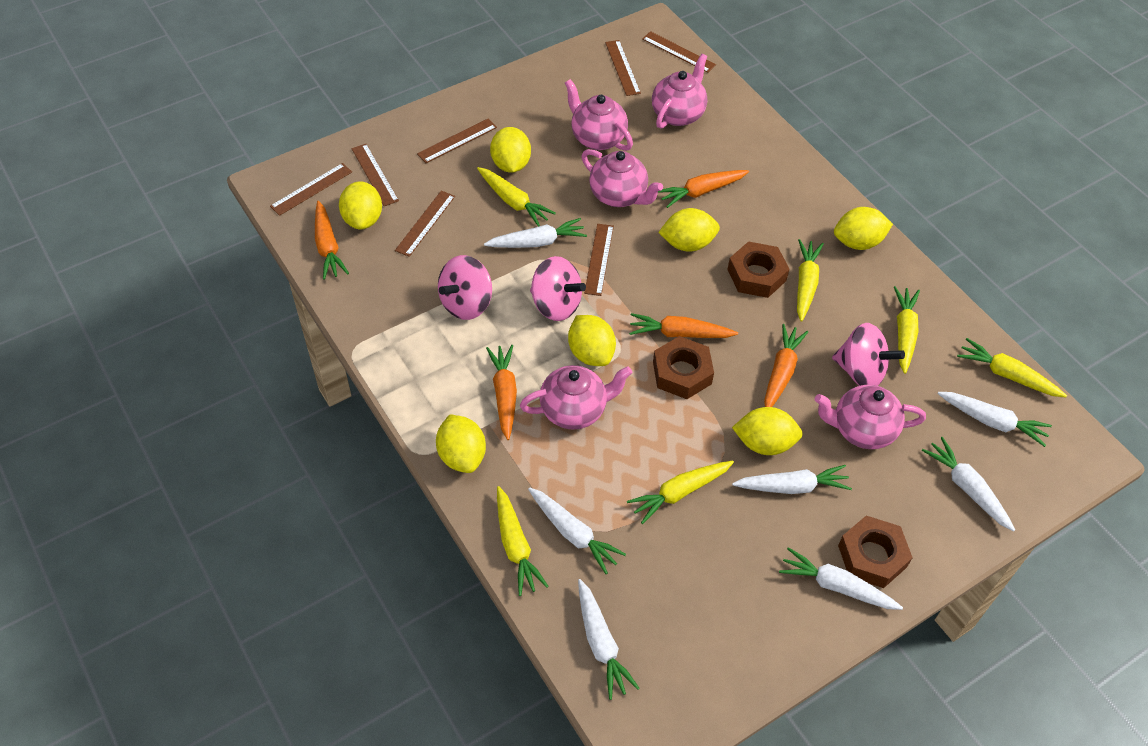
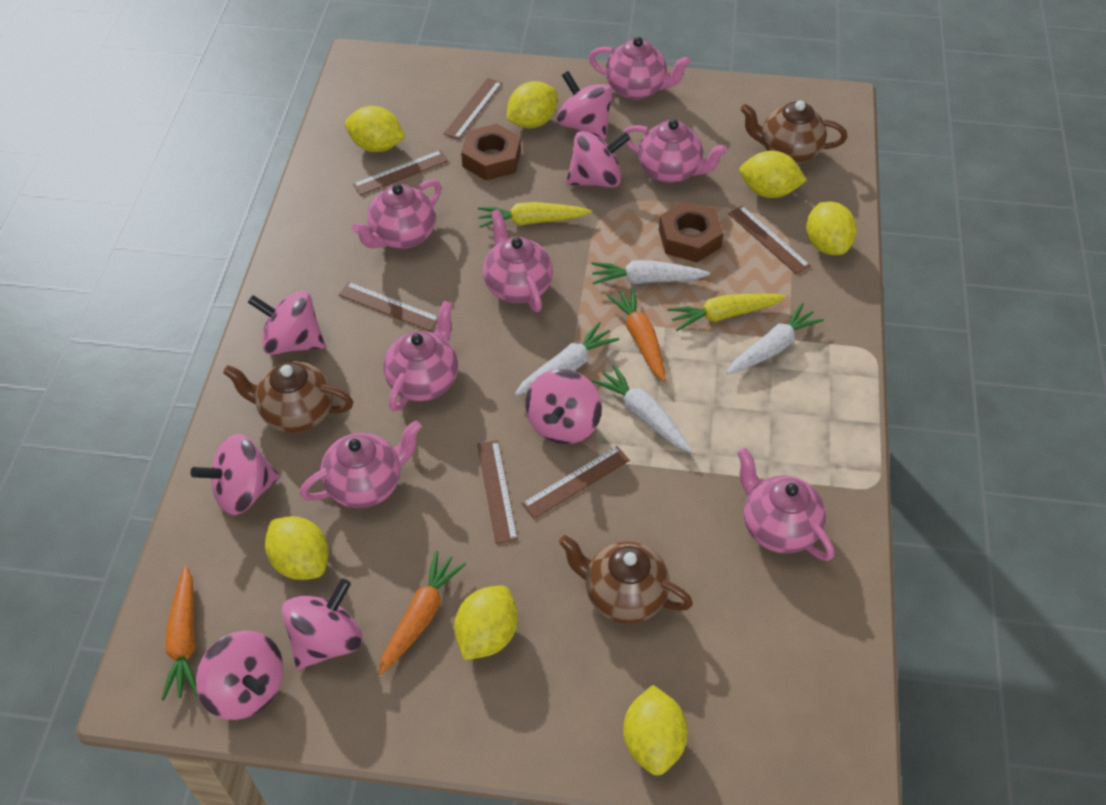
brown nut: 3 -> 2
brown ruler: 7 -> 6
brown teapot: 0 -> 3
orange carrot: 5 -> 3
pink spinning top: 3 -> 7
pink teapot: 5 -> 7
white carrot: 7 -> 4
yellow carrot: 6 -> 2

